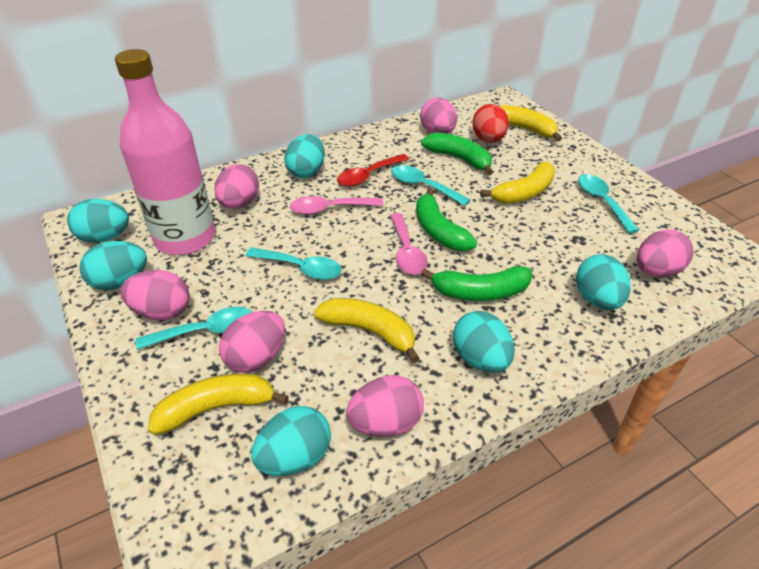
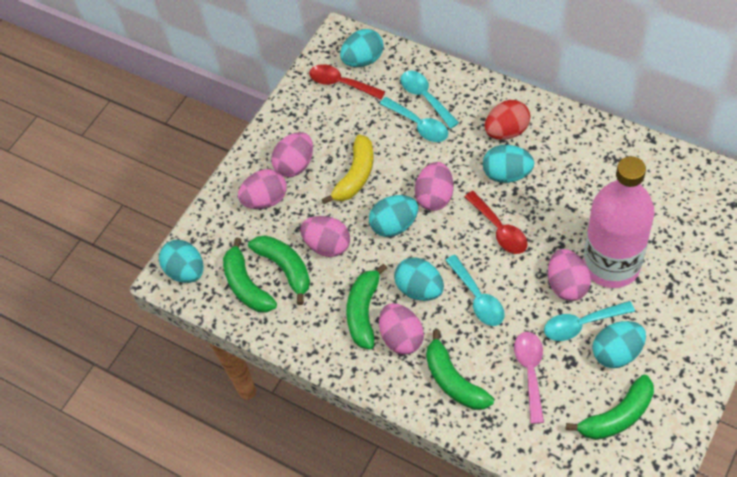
green banana: 3 -> 5
pink spoon: 2 -> 1
red spoon: 1 -> 2
yellow banana: 4 -> 1

